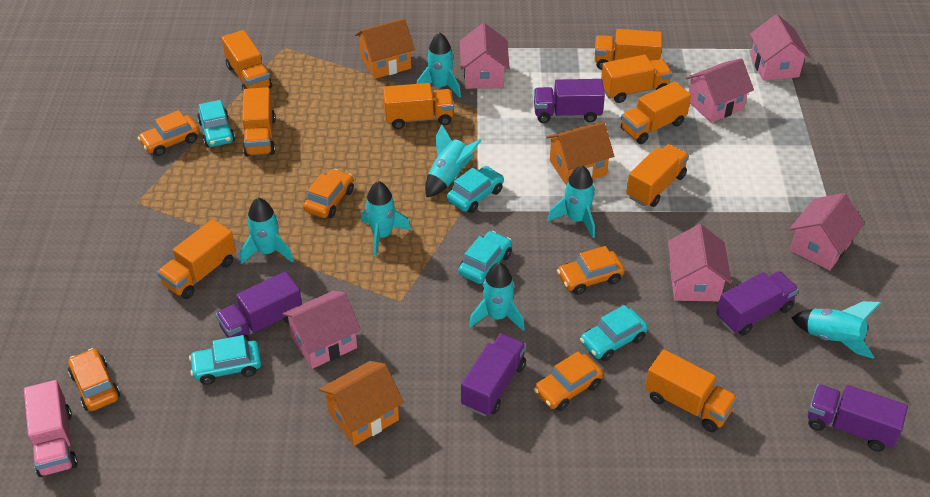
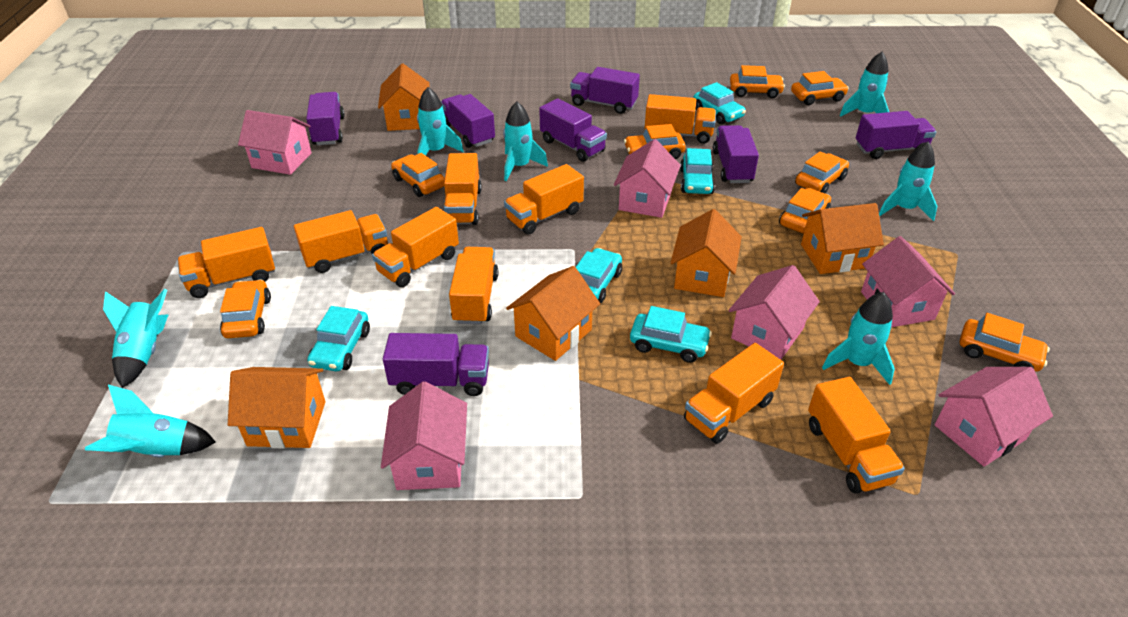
orange car: 5 -> 8
orange house: 3 -> 5
pink truck: 1 -> 0
purple truck: 5 -> 7

